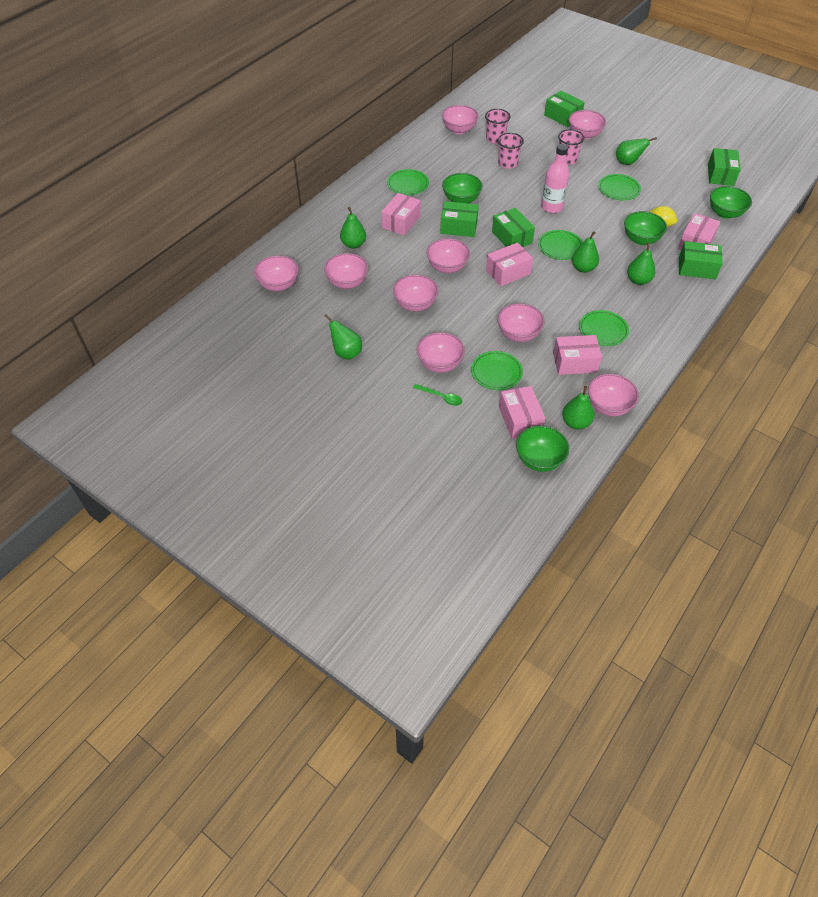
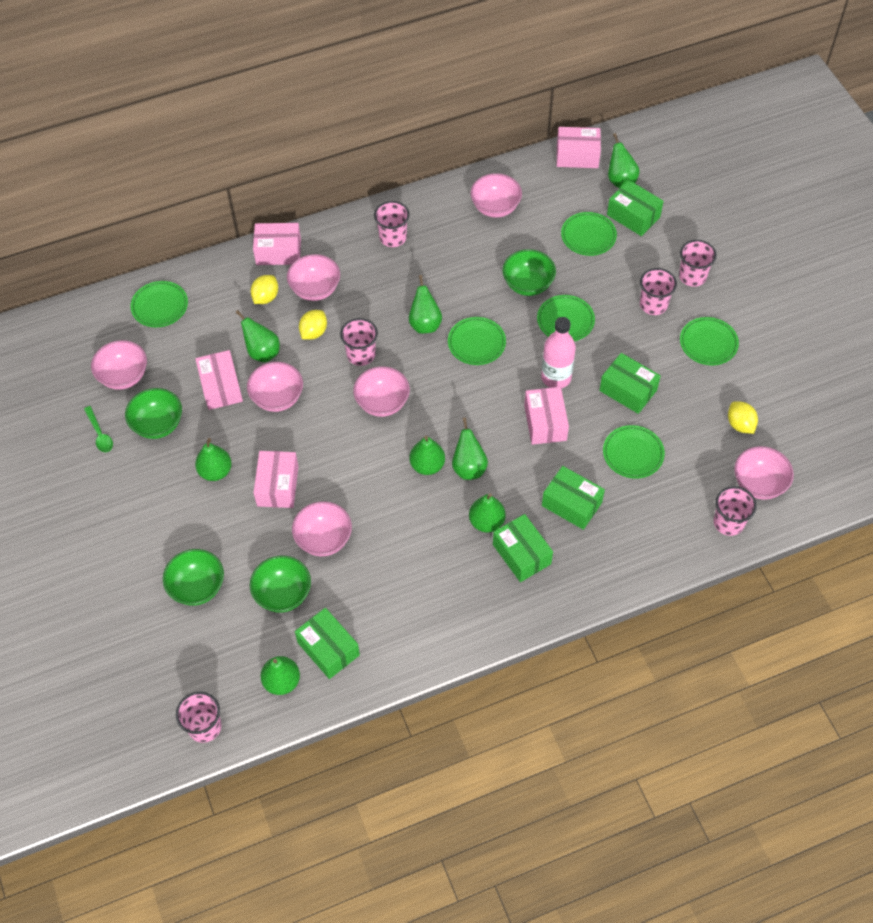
green pear: 6 -> 8
green plate: 5 -> 6
pink bowl: 9 -> 7
pink cup: 3 -> 6
yellow lemon: 1 -> 3

